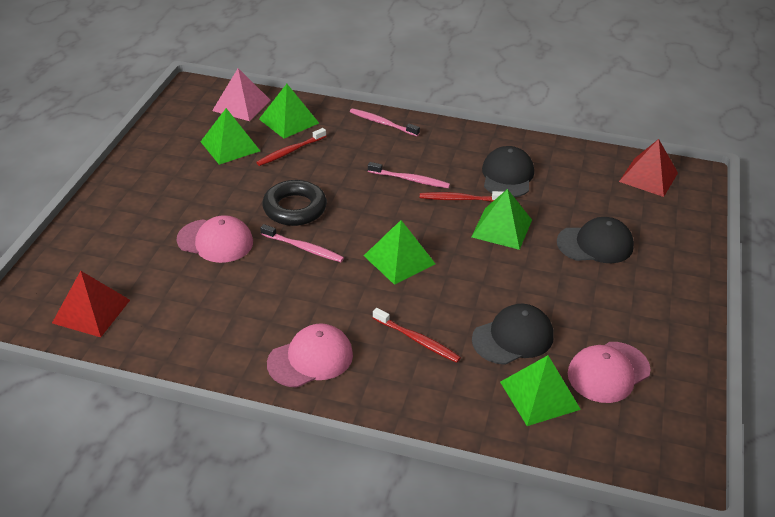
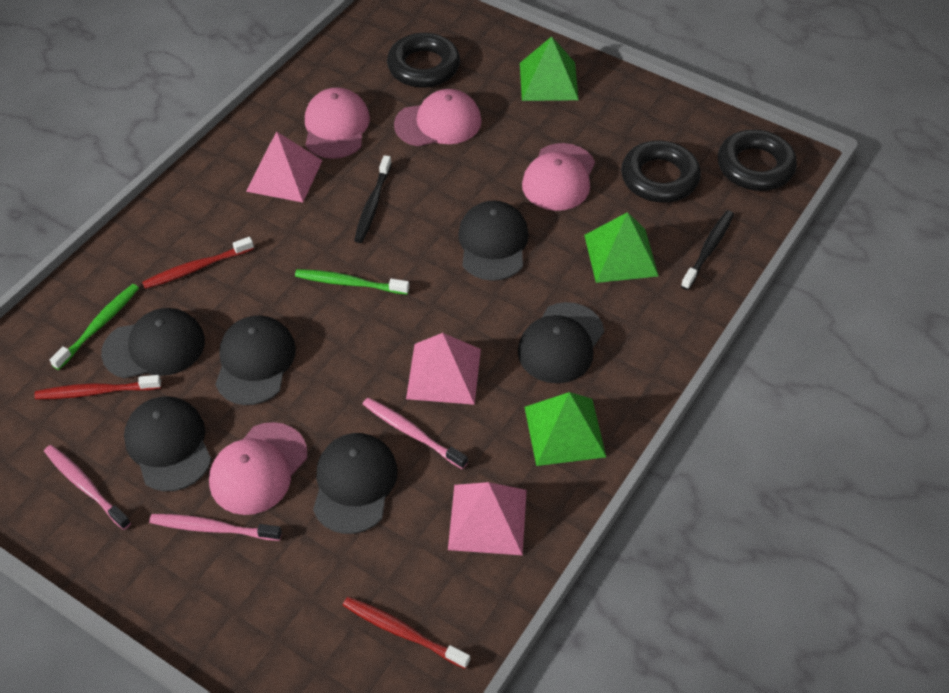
black cap: 3 -> 6
black ring: 1 -> 3
black toothbrush: 0 -> 2
green pyramid: 5 -> 3
green toothbrush: 0 -> 2
pink cap: 3 -> 4
pink pyramid: 1 -> 3
red pyramid: 2 -> 0

